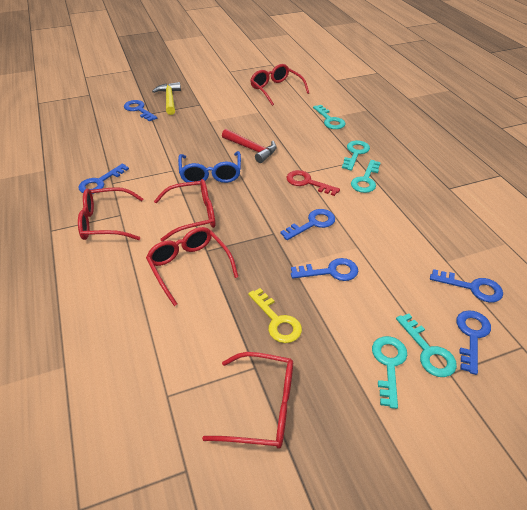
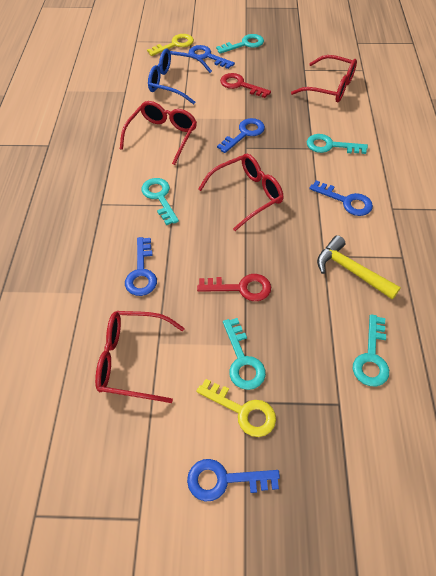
blue key: 6 -> 5
red glasses: 5 -> 4
red hammer: 1 -> 0
red key: 1 -> 2
yellow key: 1 -> 2

